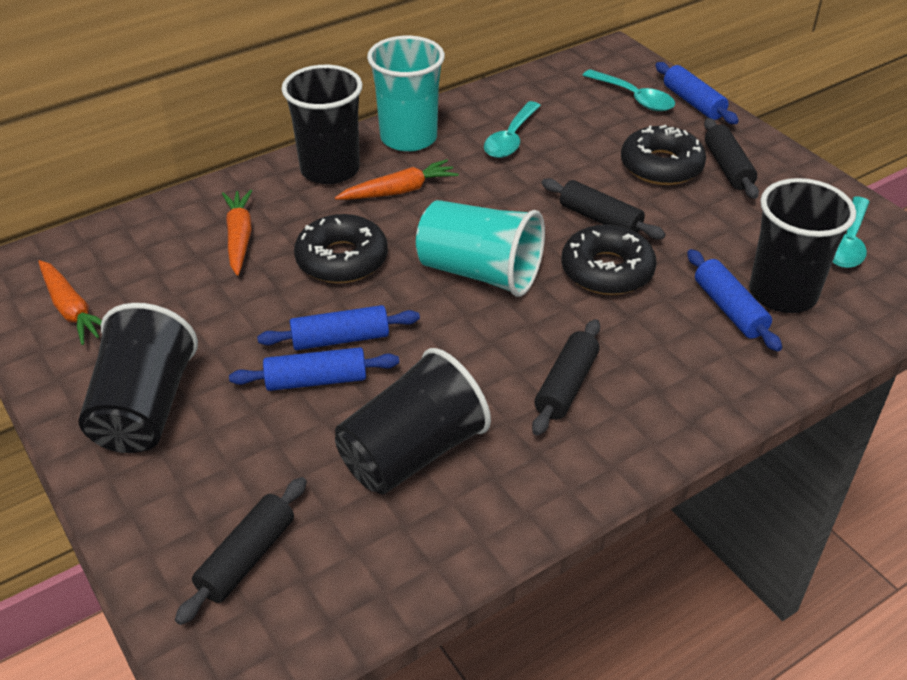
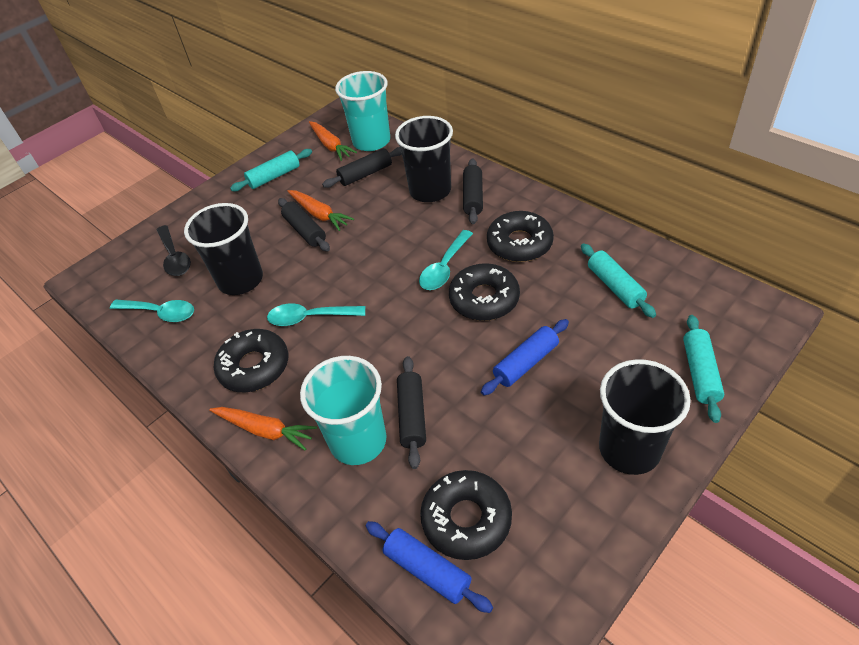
black cup: 4 -> 3
black donut: 3 -> 4
black spoon: 0 -> 1
blue rolling pin: 4 -> 2
turquoise rolling pin: 0 -> 3

